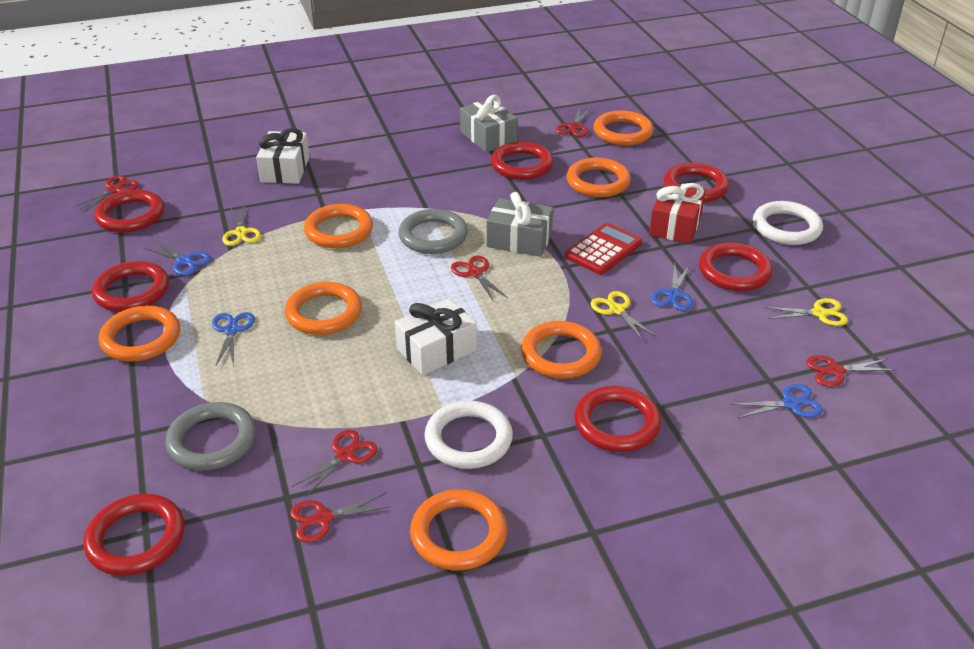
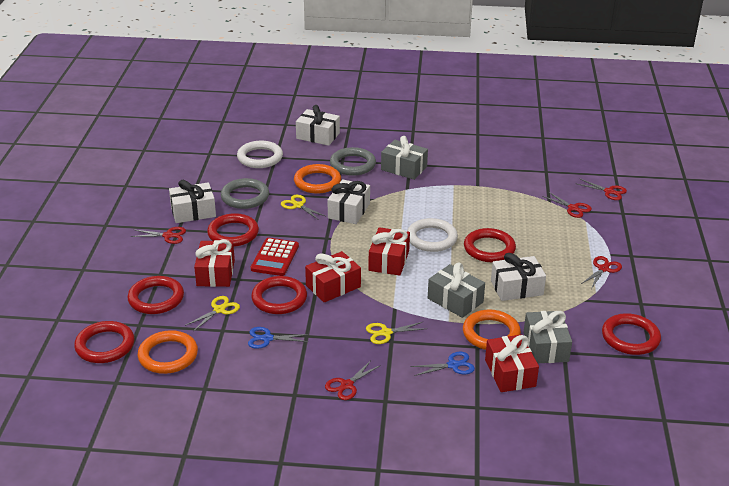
blue scissors: 4 -> 2
grey gift: 2 -> 3
orange ring: 7 -> 3
red gift: 1 -> 4
red ring: 7 -> 6
red scissors: 6 -> 5
white gift: 2 -> 4

